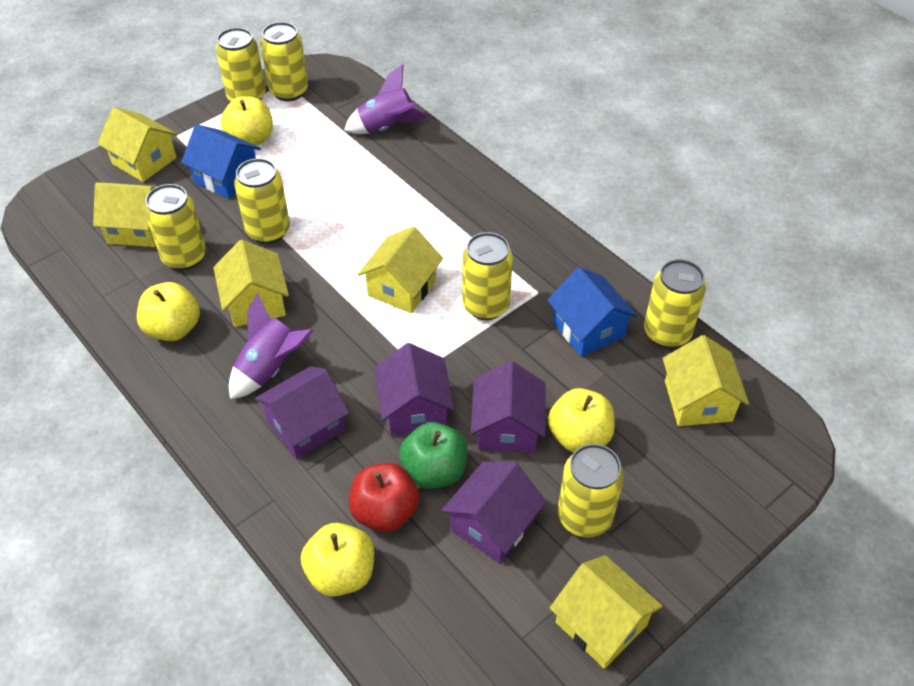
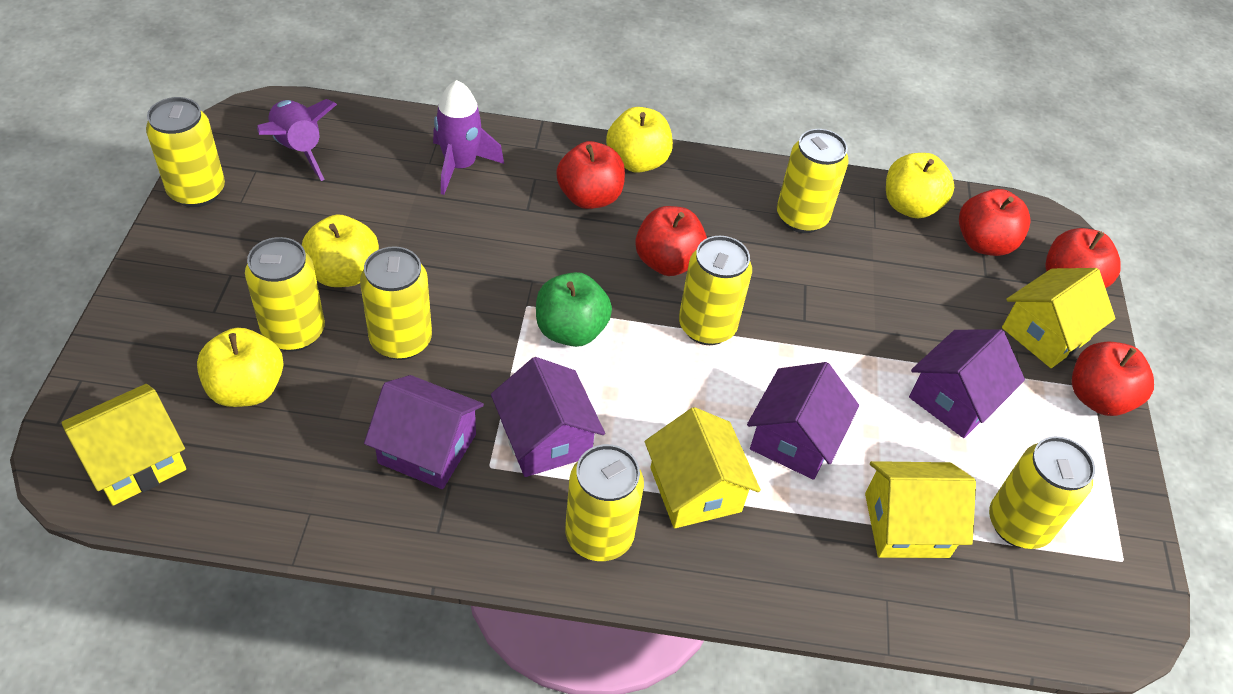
blue house: 2 -> 0
red apple: 1 -> 5
yellow house: 6 -> 4

